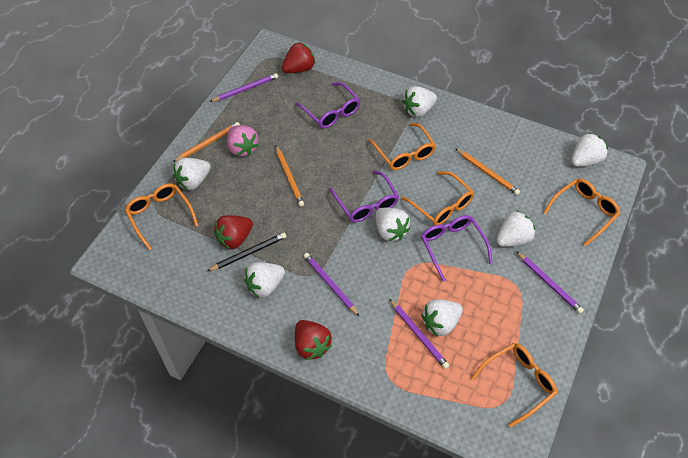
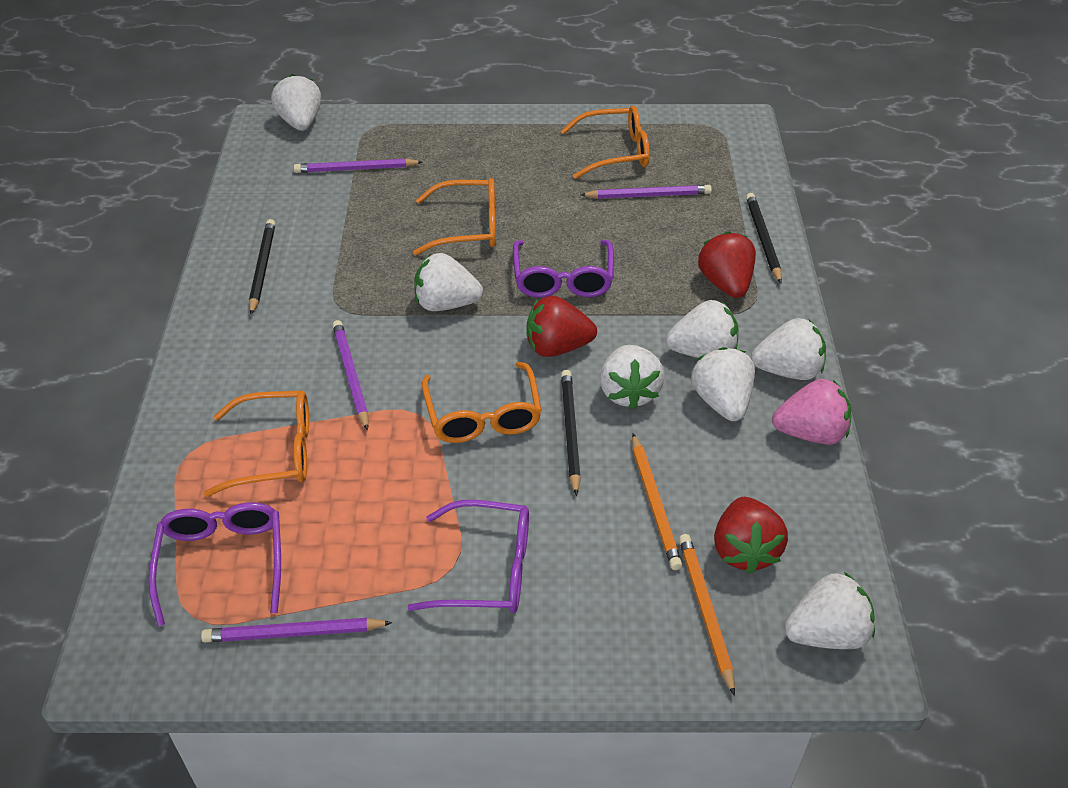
black pencil: 1 -> 3
orange glasses: 5 -> 4
orange pencil: 3 -> 2

